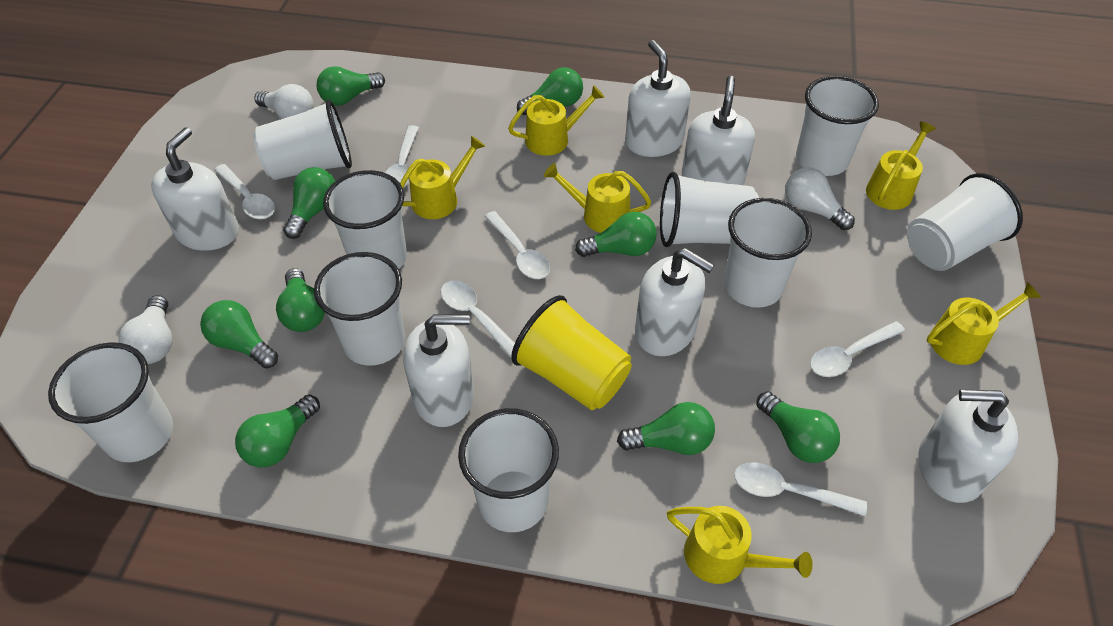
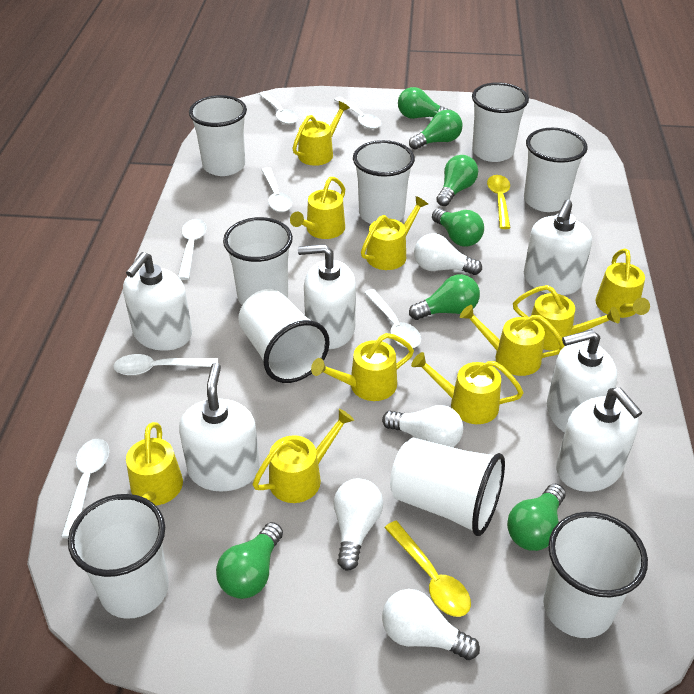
green light bulb: 9 -> 7
white light bulb: 3 -> 4
white spoon: 6 -> 7
yellow cup: 1 -> 0
yellow spoon: 0 -> 2
yellow watering can: 6 -> 10

